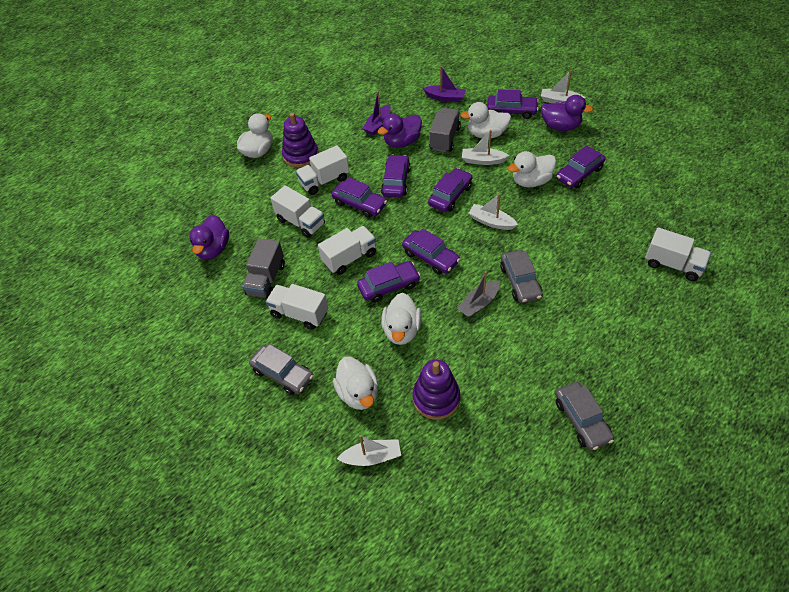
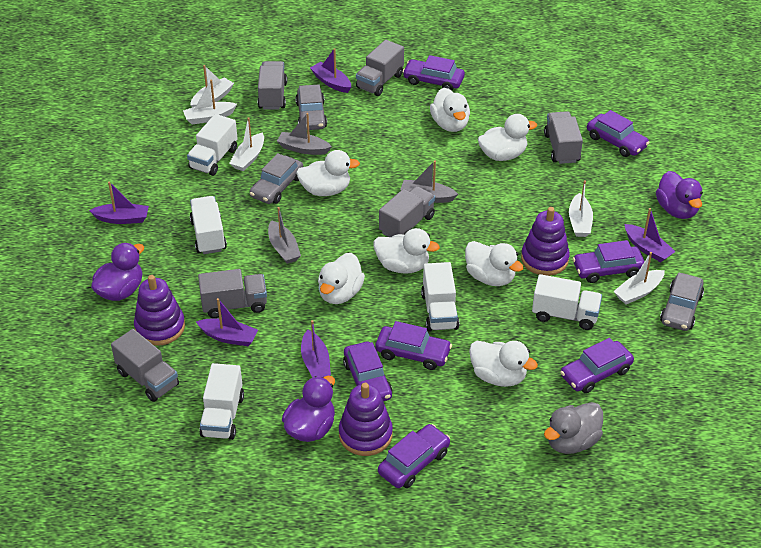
grey boat: 1 -> 3
grey duck: 0 -> 1
grey truck: 2 -> 6
purple boat: 2 -> 5
purple stacking toy: 2 -> 3
white boat: 4 -> 5
white duck: 5 -> 7

